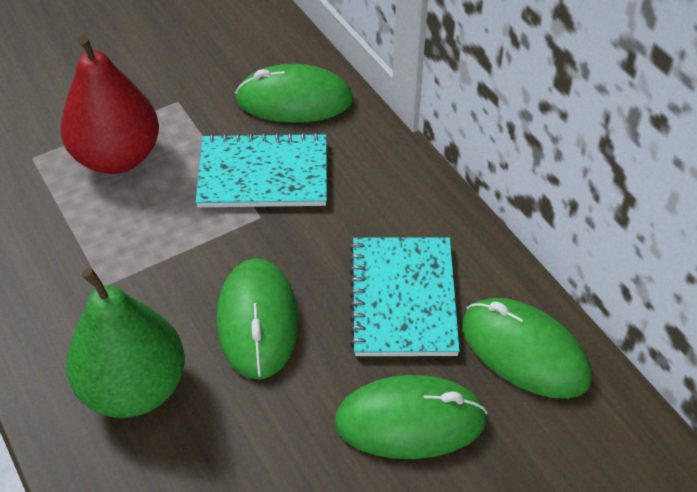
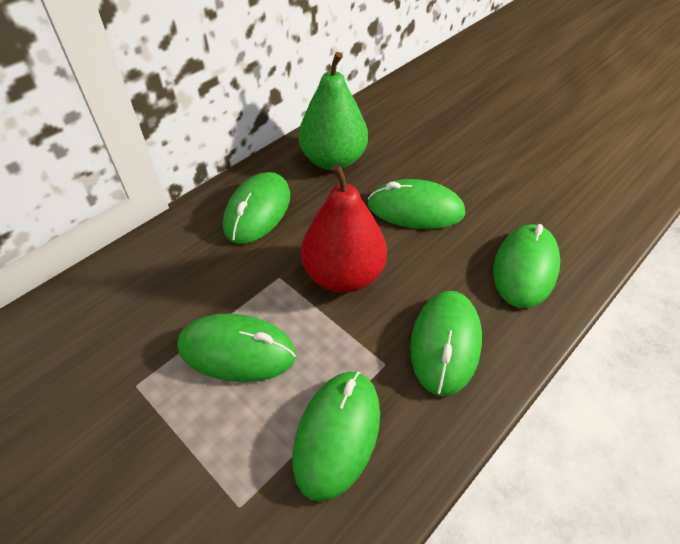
green mouse: 4 -> 6
turquoise notebook: 2 -> 0

